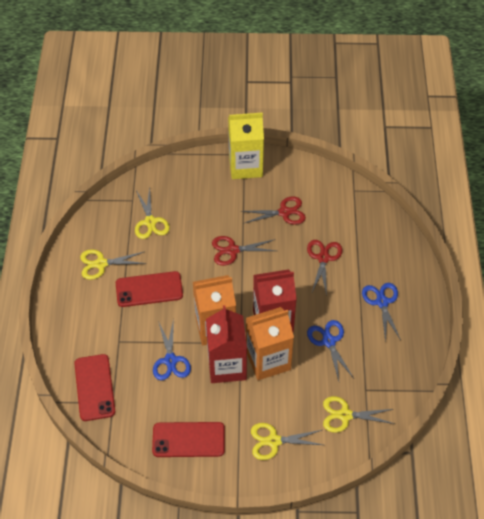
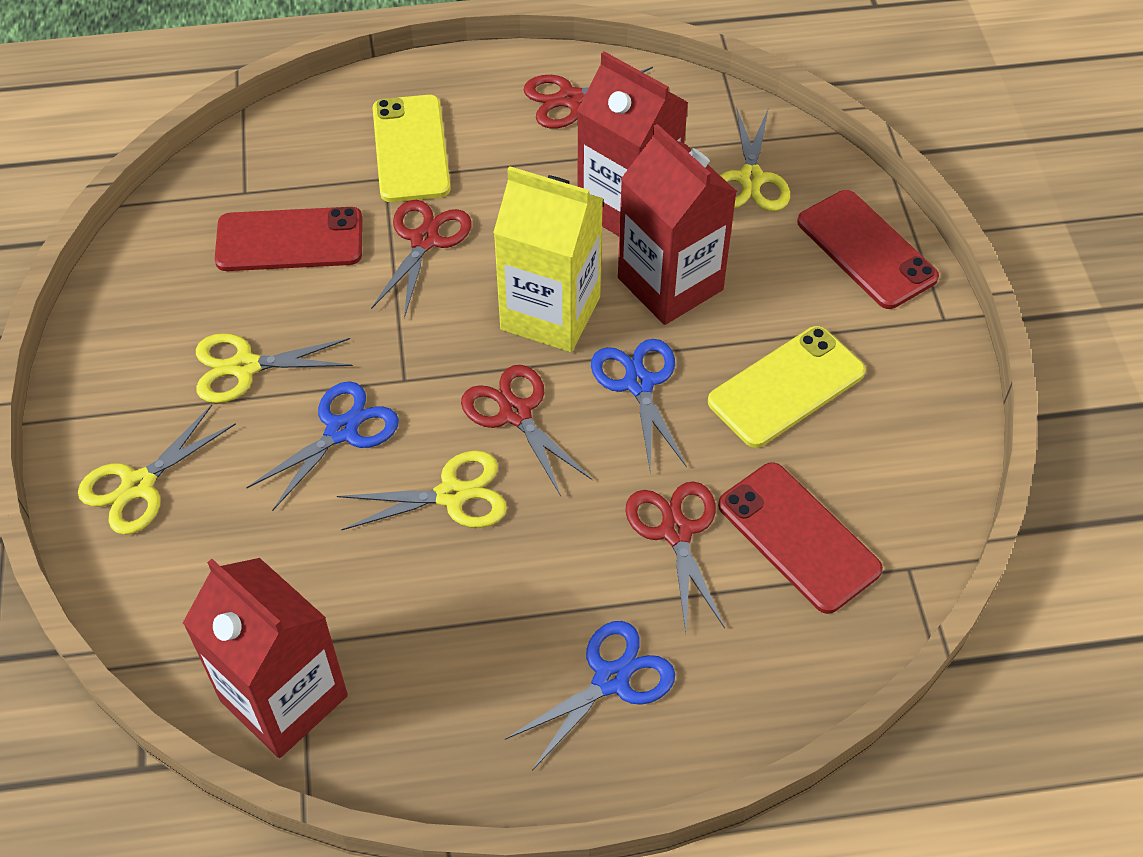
orange carton: 2 -> 0
red carton: 2 -> 3
red scissors: 3 -> 4
yellow phone: 0 -> 2

